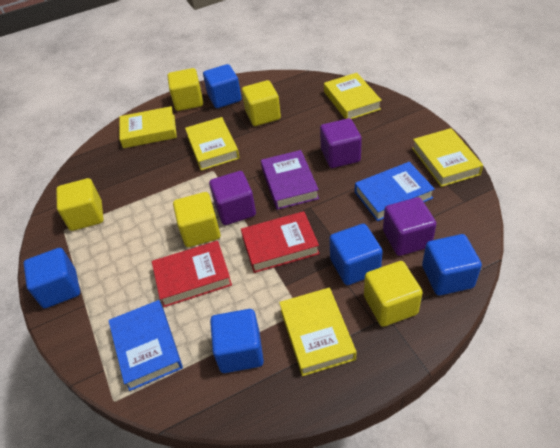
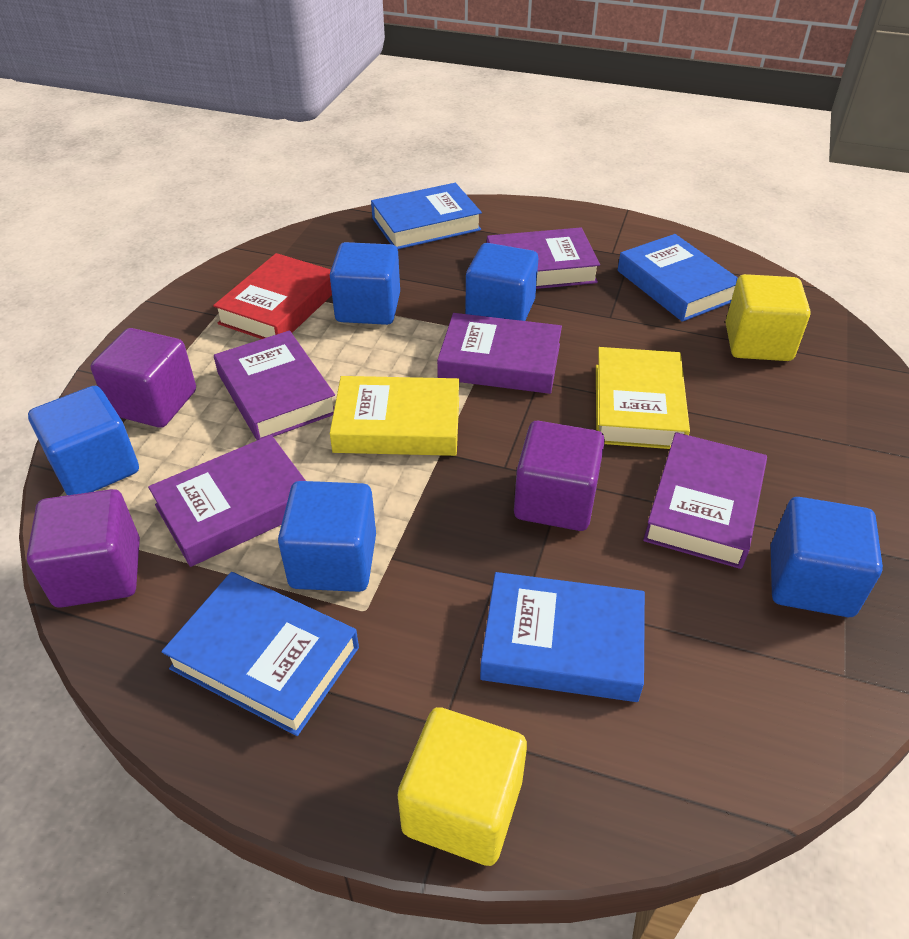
blue book: 2 -> 4
purple book: 1 -> 5
red book: 2 -> 1
yellow book: 5 -> 2
yellow cube: 5 -> 2

